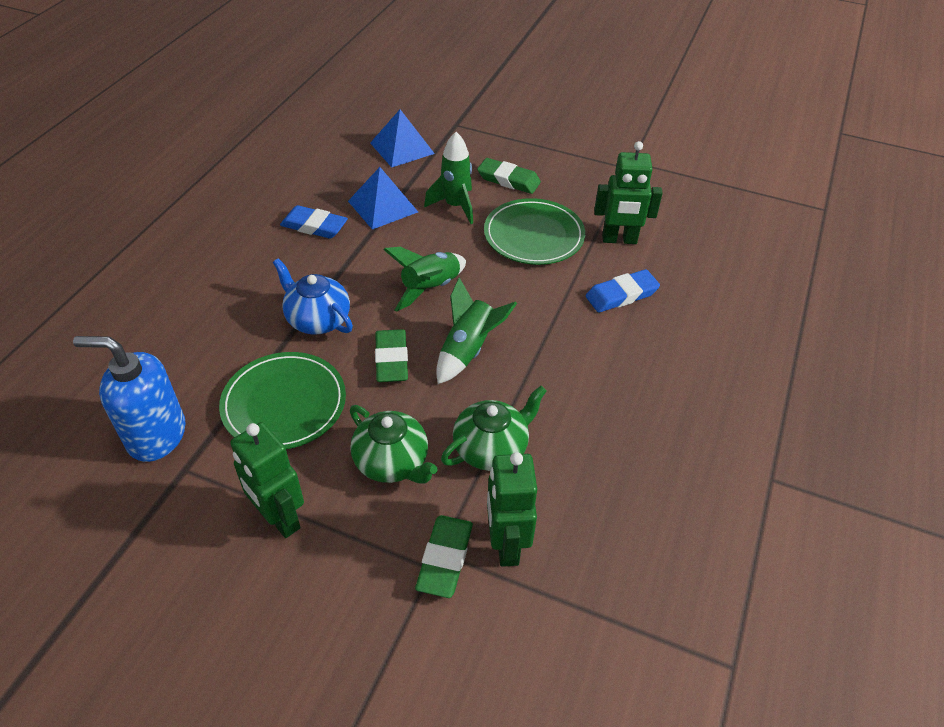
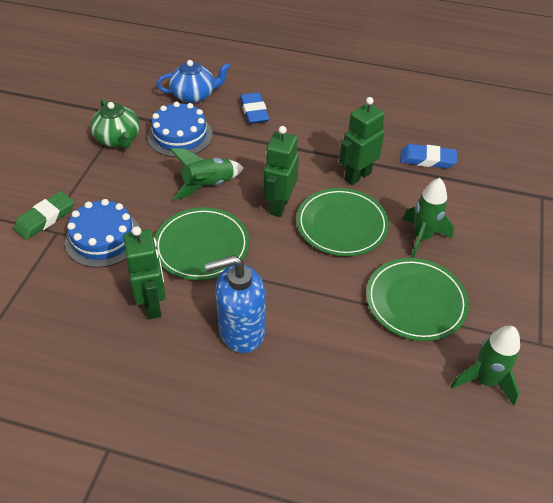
blue cake: 0 -> 2
blue pyramid: 2 -> 0
green eraser: 3 -> 1
green plate: 2 -> 3
green teapot: 2 -> 1

